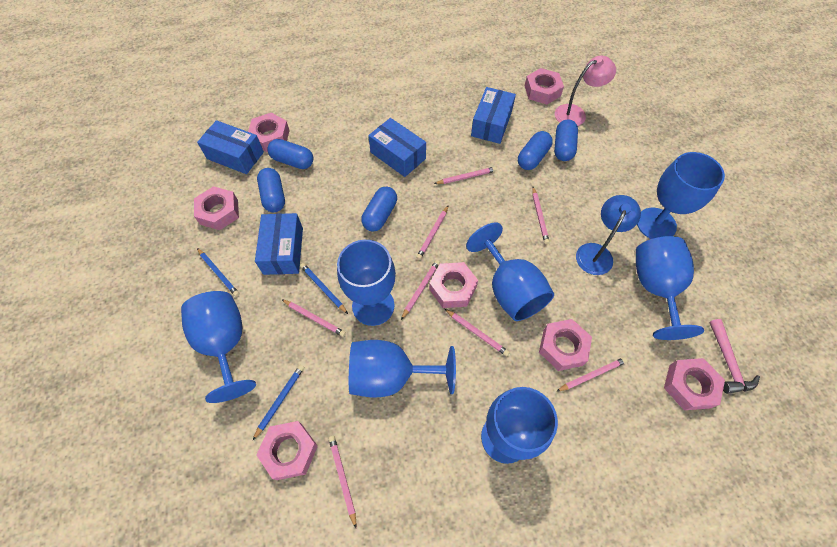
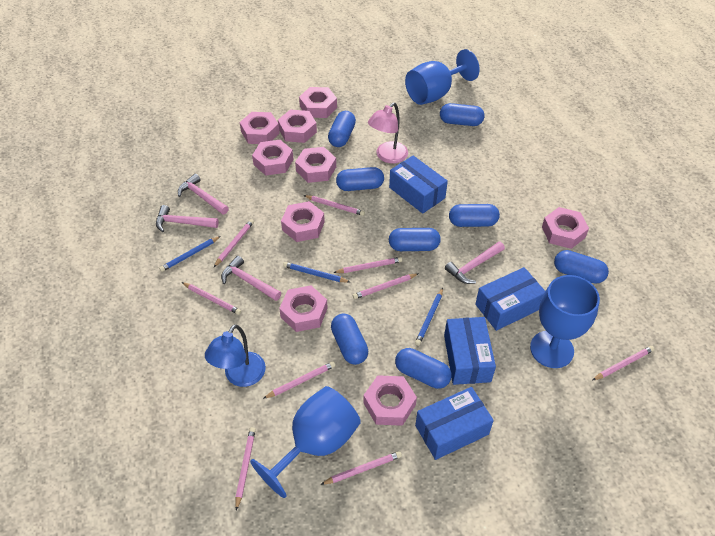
blue capsule: 5 -> 8
blue goblet: 7 -> 3
pink hammer: 1 -> 4
pink nut: 7 -> 9
pink pencil: 8 -> 9

